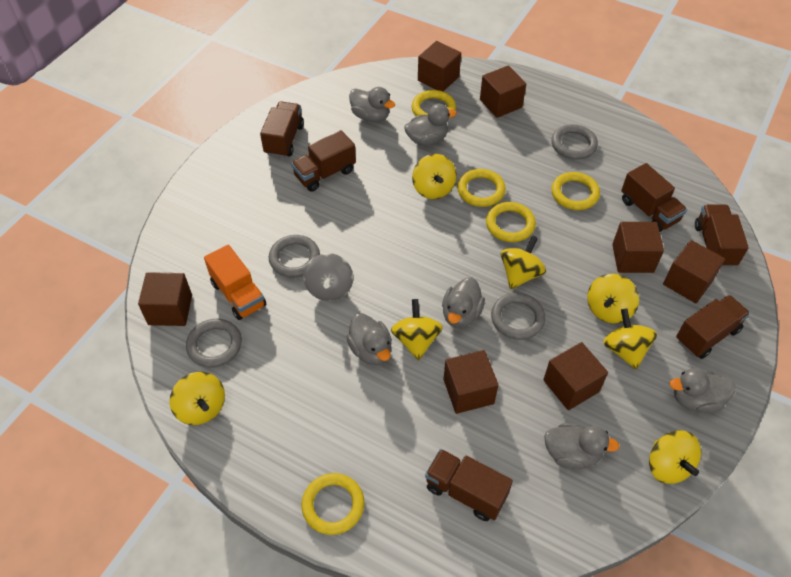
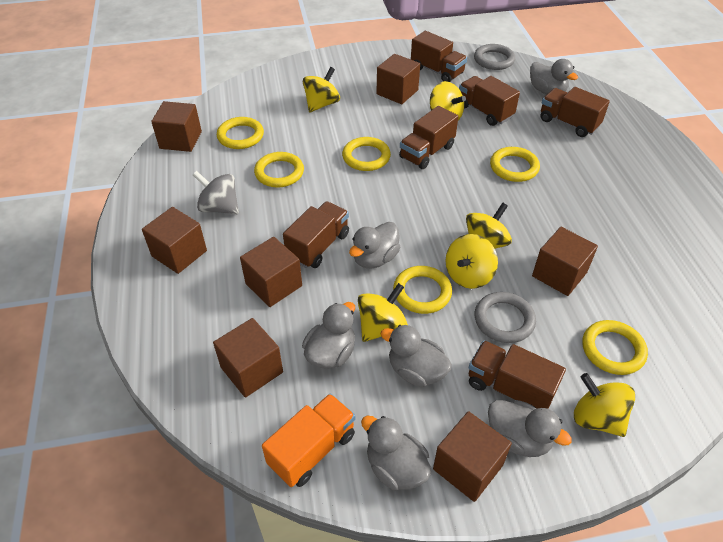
grey ring: 4 -> 2
yellow ring: 5 -> 6
yellow spinning top: 7 -> 6

